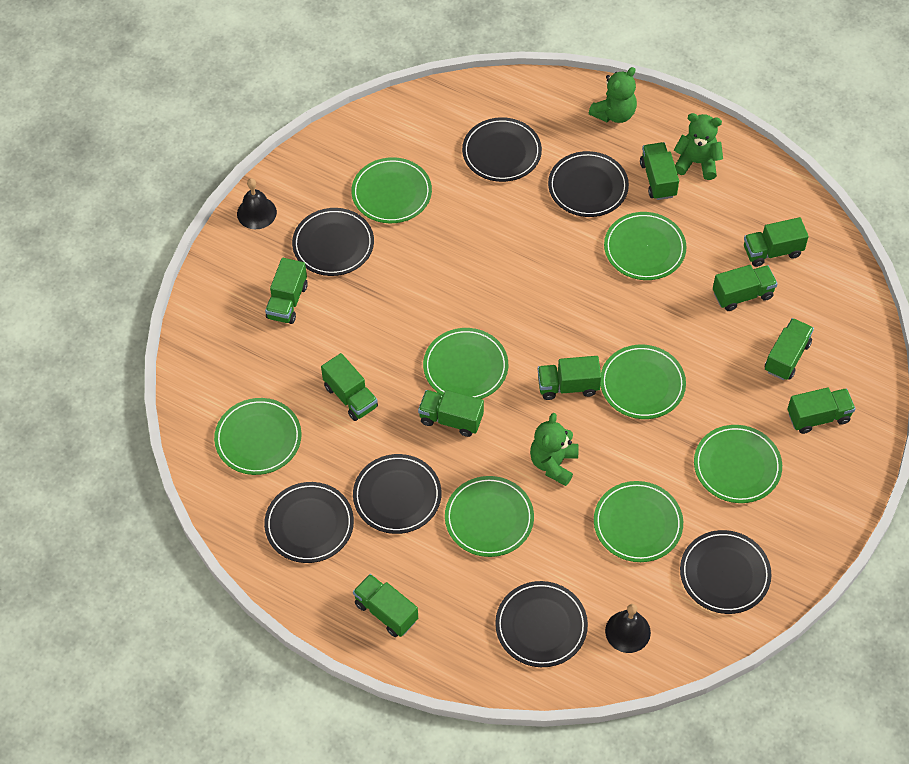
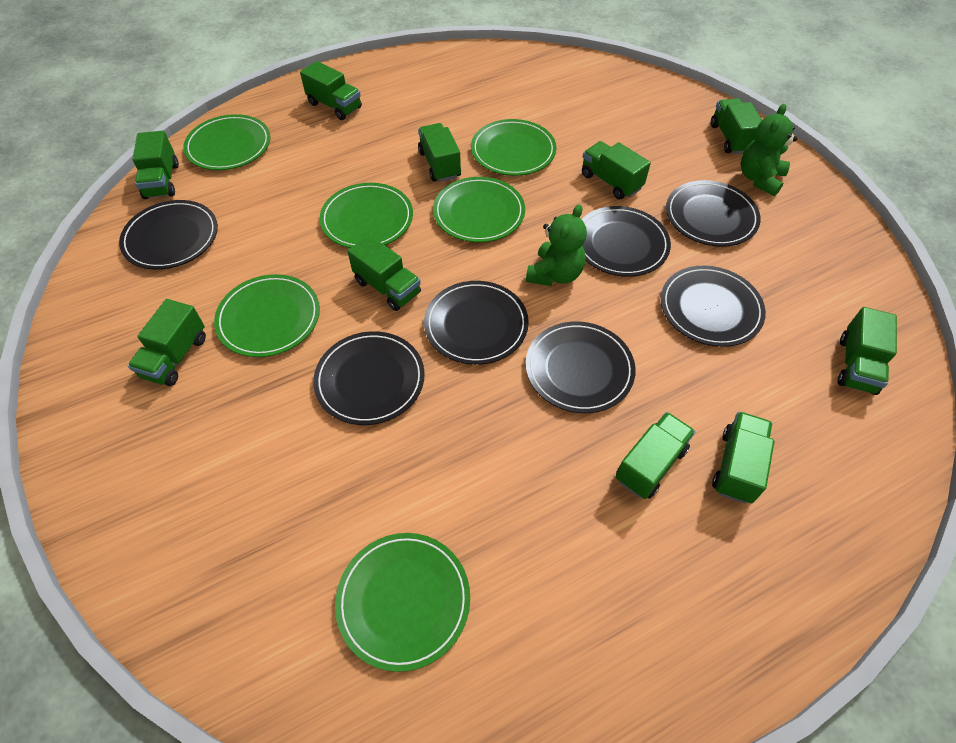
black bell: 2 -> 0
green plate: 8 -> 6
green teddy bear: 3 -> 2

